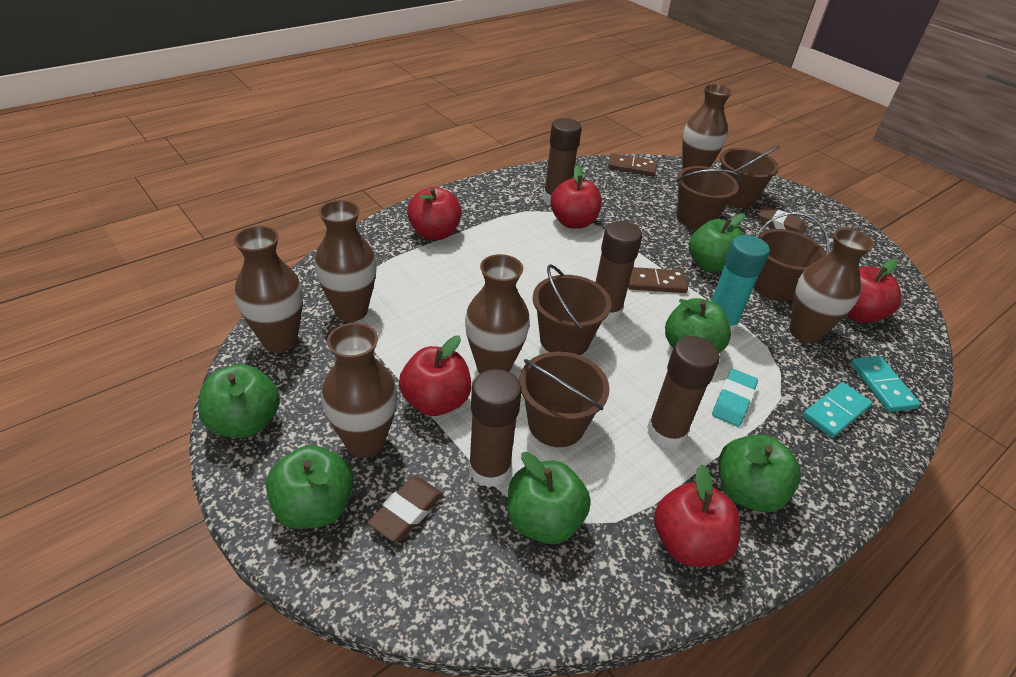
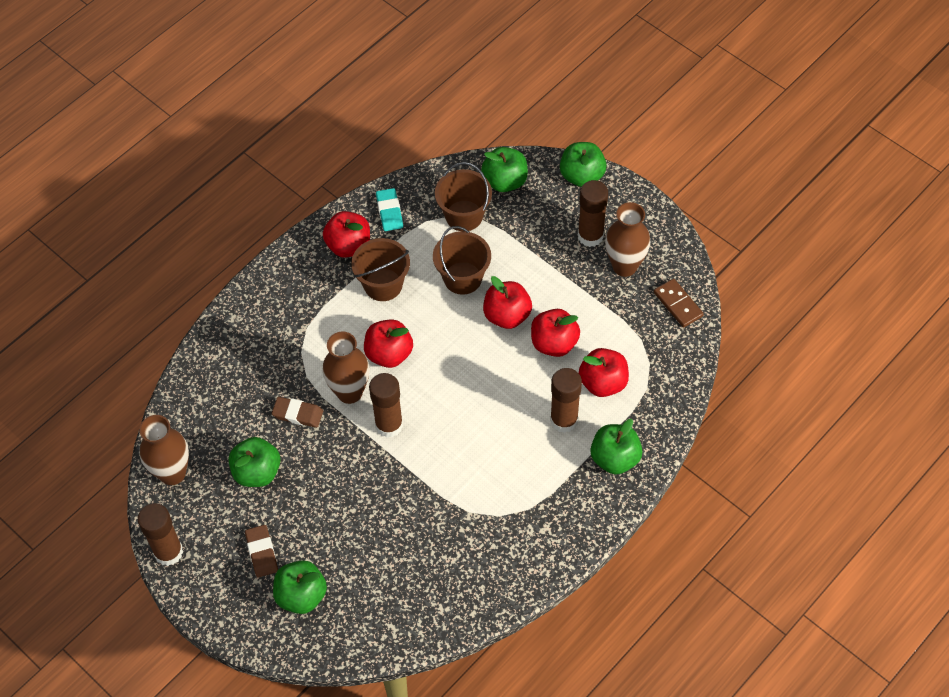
brown bucket: 5 -> 3
brown domino: 2 -> 1
brown vase: 6 -> 3
green apple: 6 -> 5
turquoise domino: 2 -> 0
turquoise glue stick: 1 -> 0

